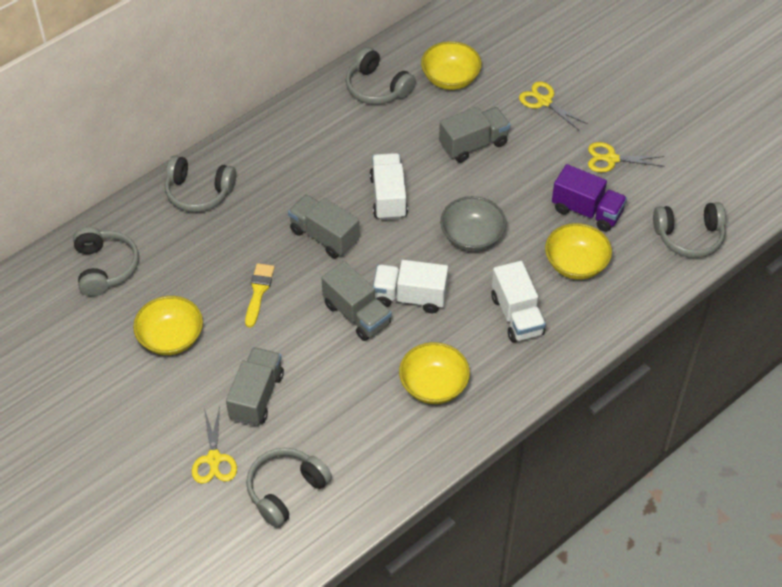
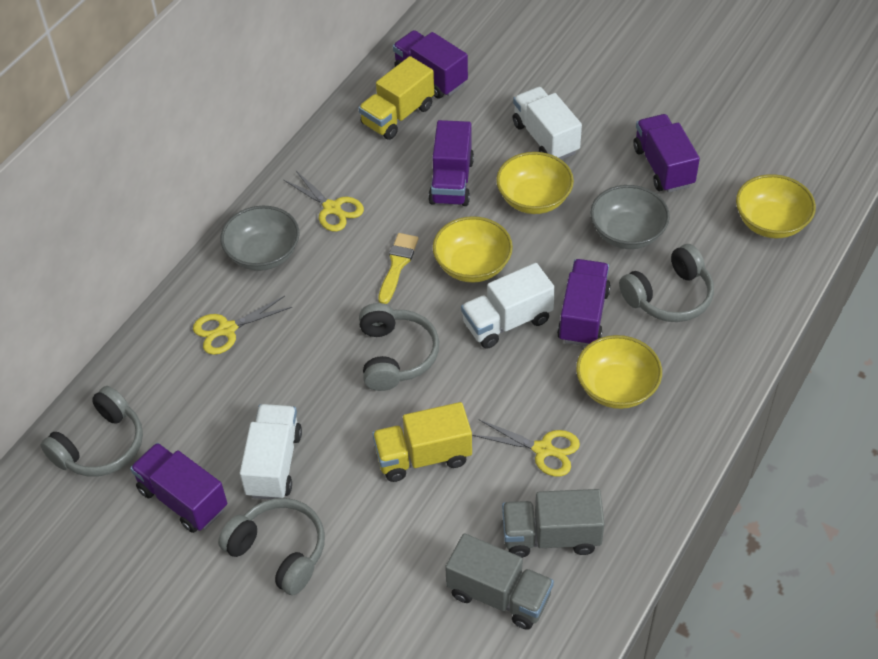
grey bowl: 1 -> 2
grey headphones: 5 -> 4
grey truck: 4 -> 2
purple truck: 1 -> 5
yellow truck: 0 -> 2

